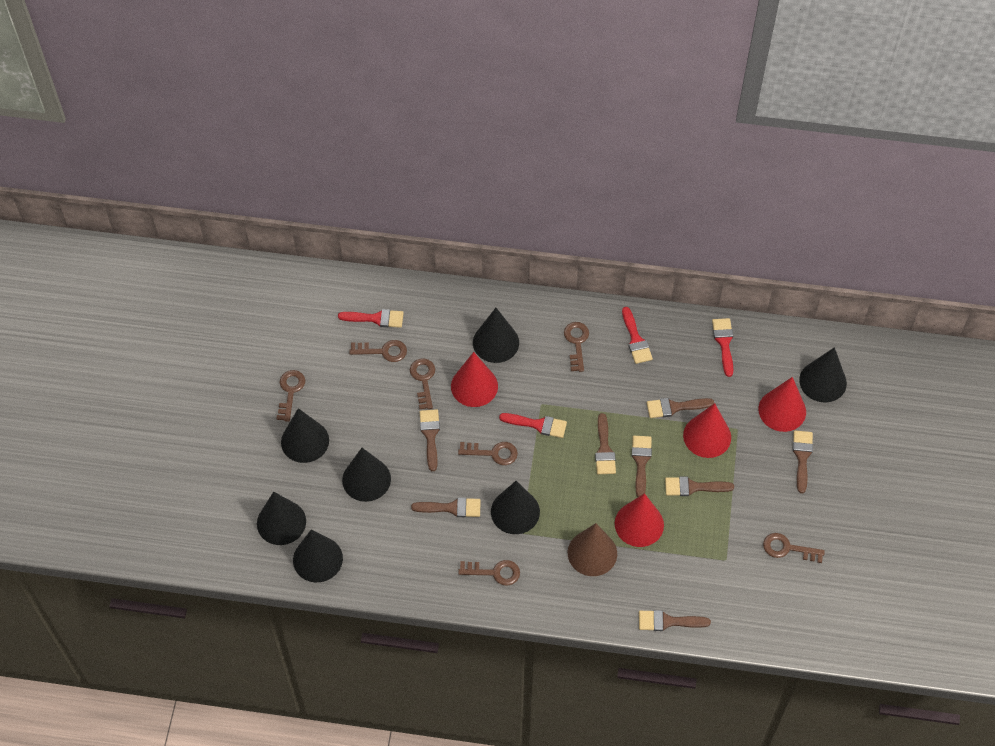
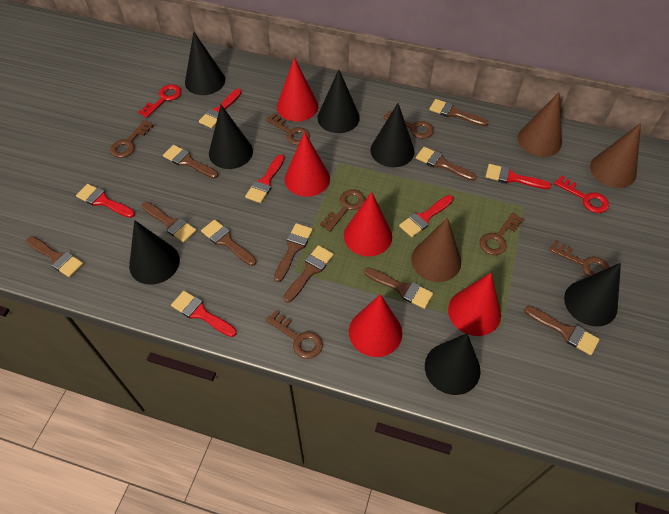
brown brush: 8 -> 10
brown cone: 1 -> 3
red brush: 4 -> 6
red cone: 4 -> 5
red key: 0 -> 2

